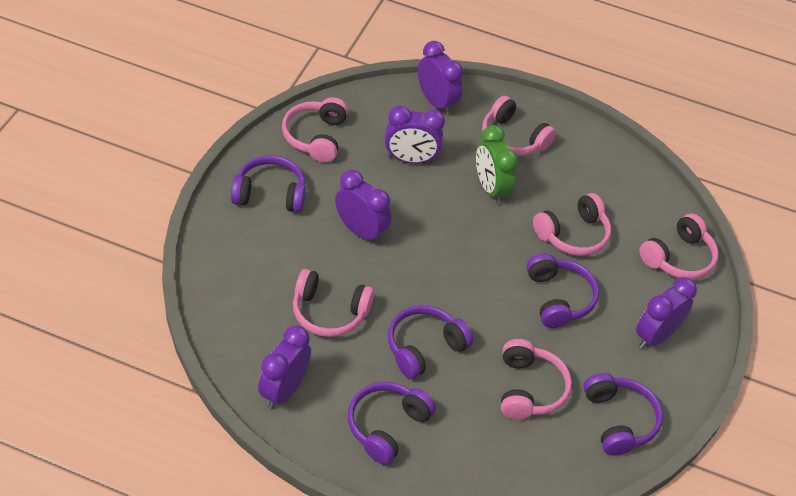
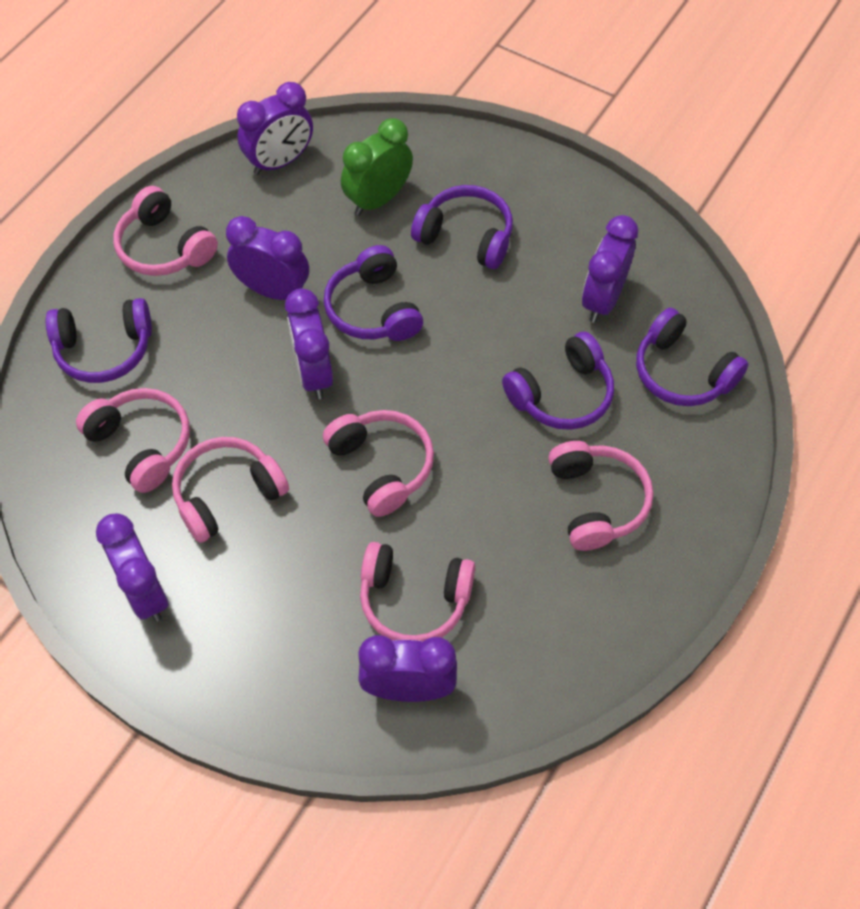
purple clock: 5 -> 6

